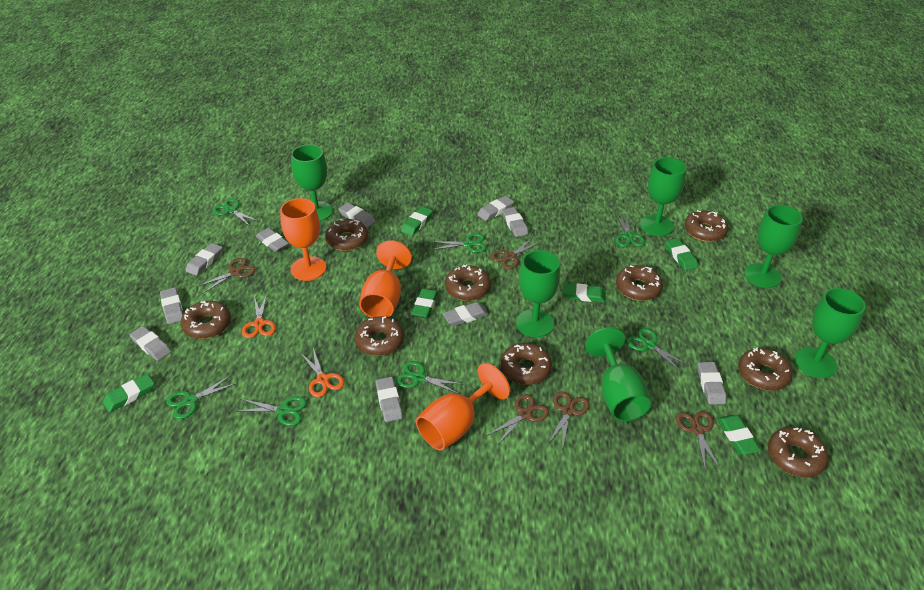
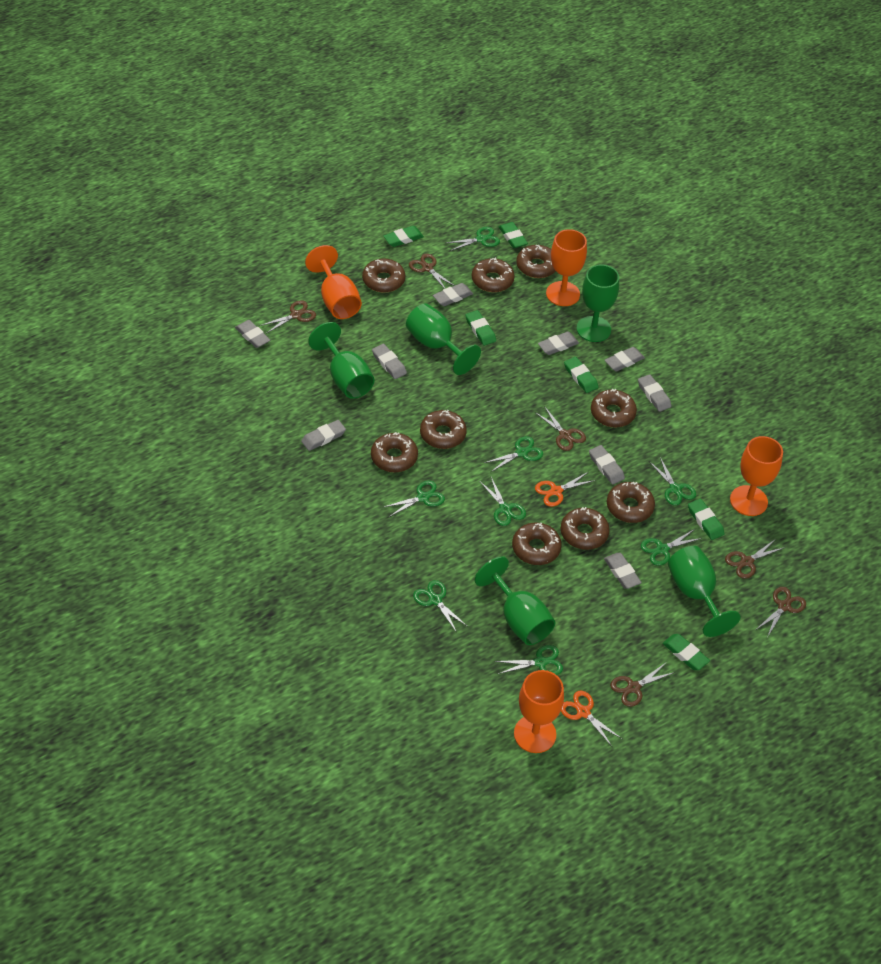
brown scissors: 5 -> 6
green goblet: 6 -> 5
green scissors: 7 -> 8
grey eraser: 10 -> 9
orange goblet: 3 -> 4

